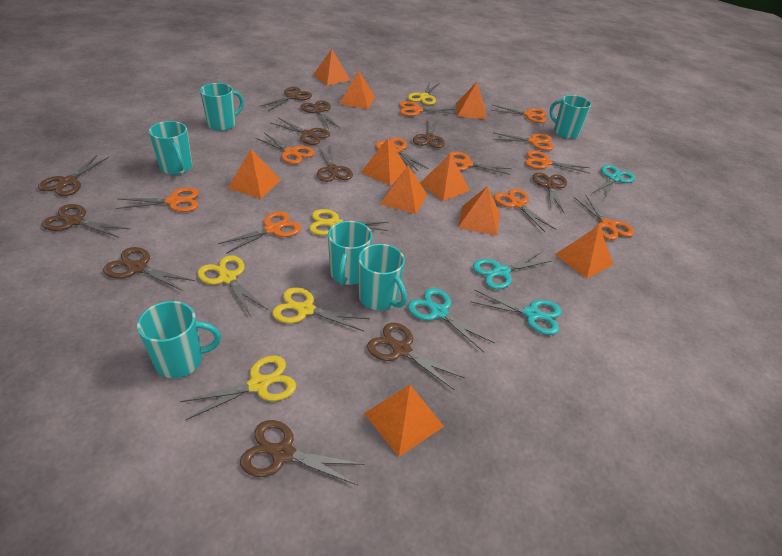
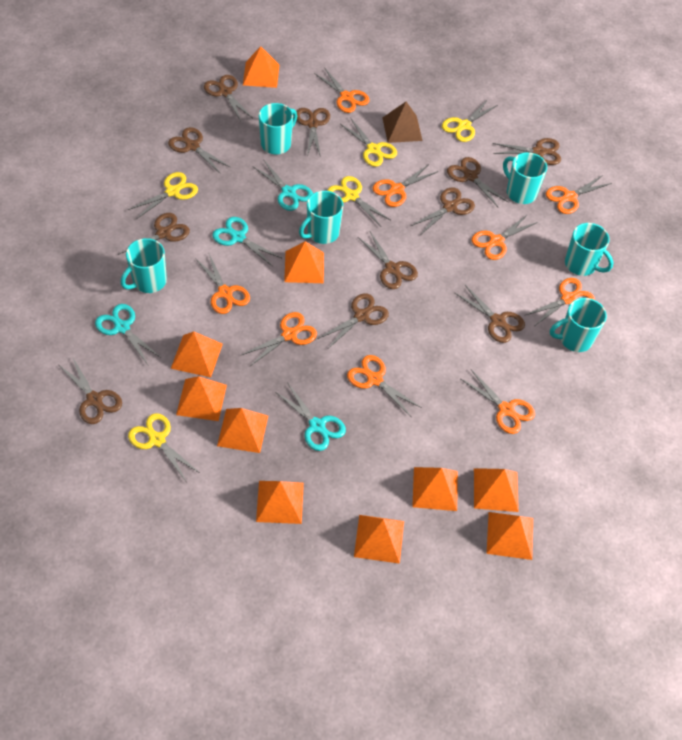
brown pyramid: 0 -> 1
orange scissors: 11 -> 9

